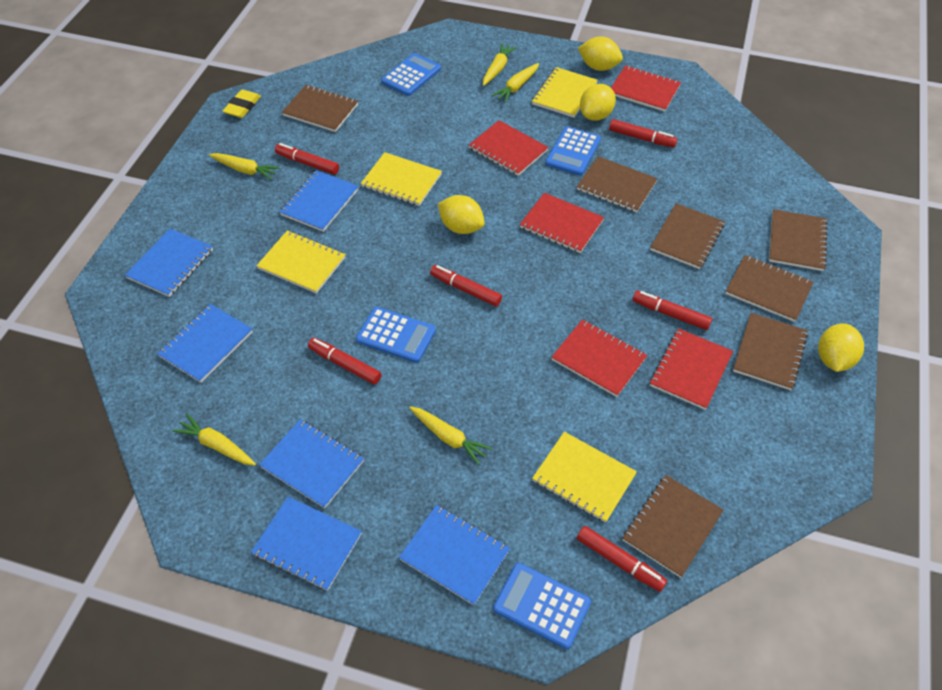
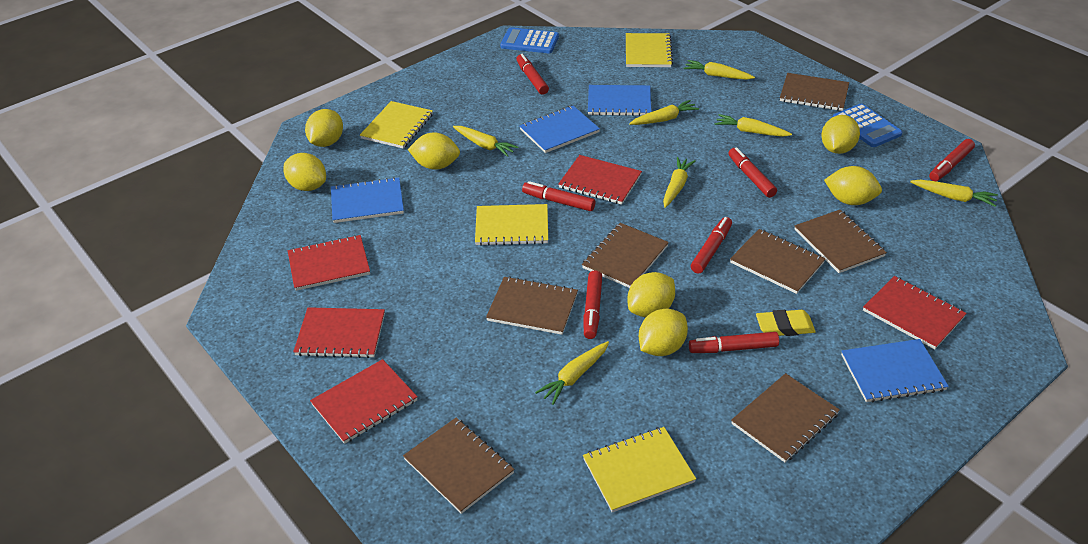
blue calculator: 4 -> 2
blue notebook: 6 -> 4
red marker: 6 -> 7
yellow carrot: 5 -> 7
yellow lemon: 4 -> 7

